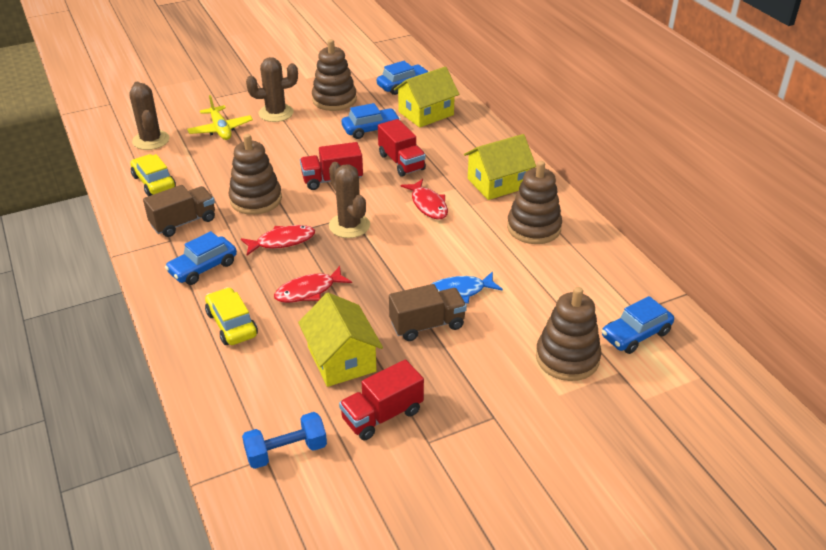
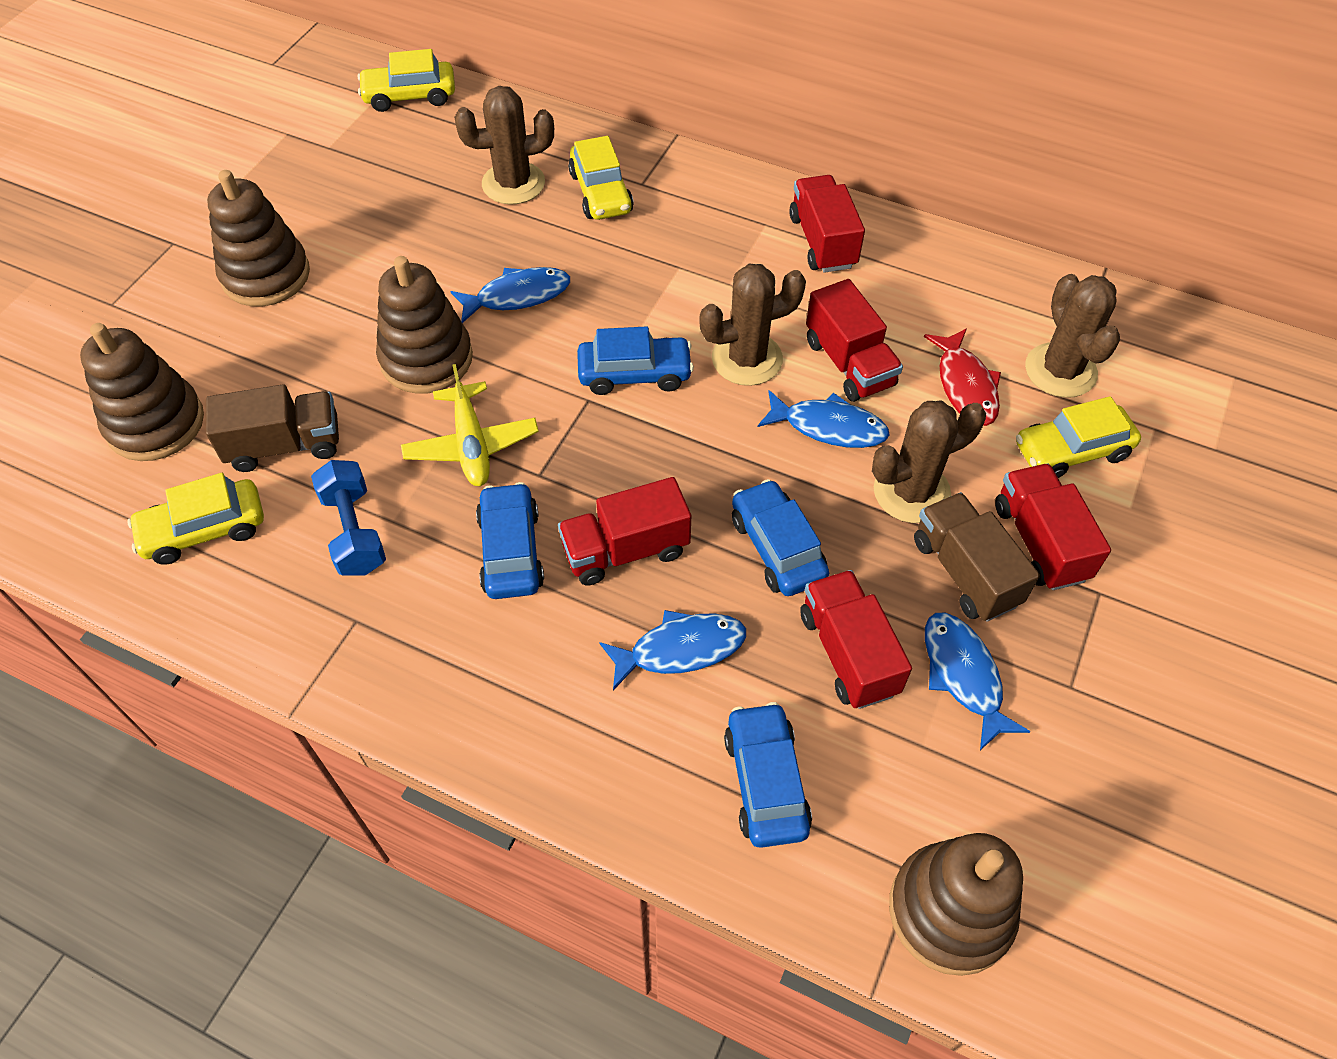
blue fish: 1 -> 4
brown cactus: 3 -> 4
red fish: 3 -> 1
red truck: 3 -> 5
yellow car: 2 -> 4
yellow house: 3 -> 0

